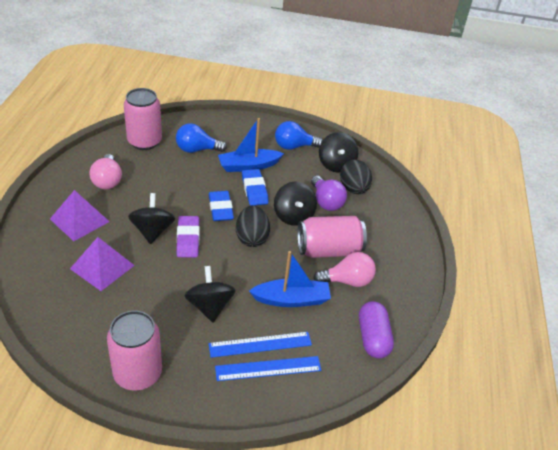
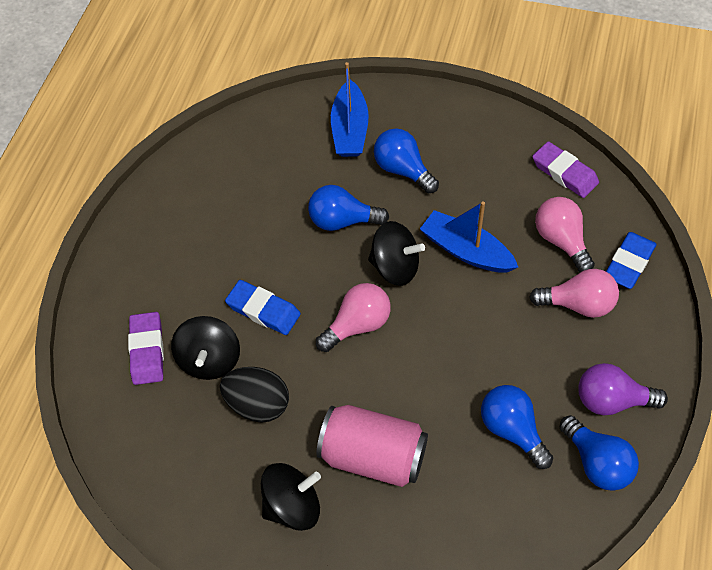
black egg: 2 -> 1
black spinning top: 4 -> 3
blue light bulb: 2 -> 4
blue ruler: 2 -> 0
pink can: 3 -> 1
pink light bulb: 2 -> 3
purple capsule: 1 -> 0
purple eraser: 1 -> 2
purple pyramid: 2 -> 0

